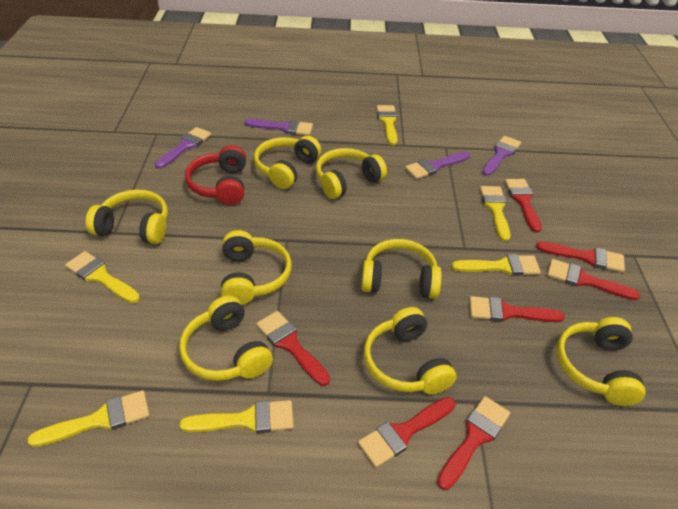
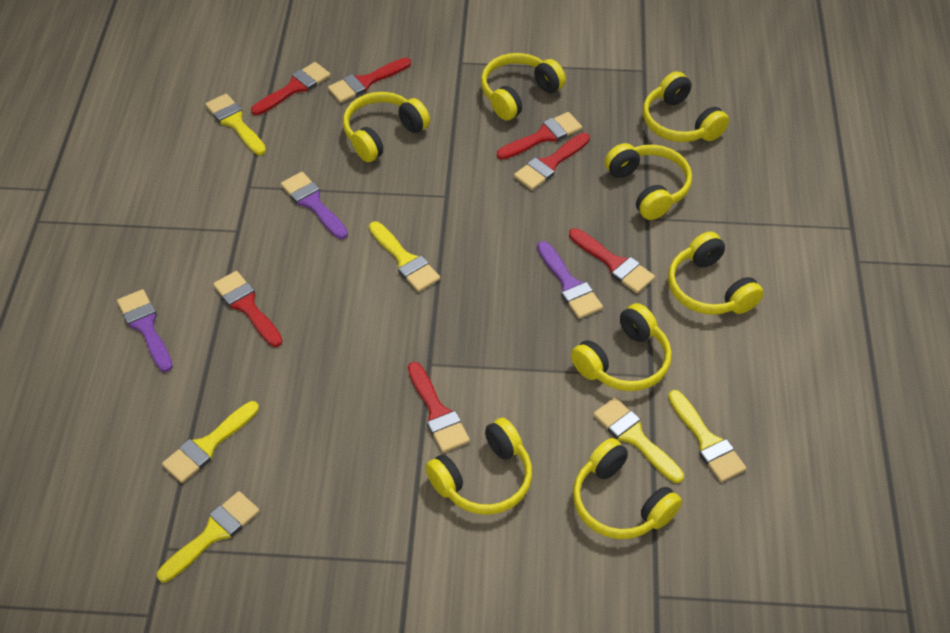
purple brush: 4 -> 3
red headphones: 1 -> 0

